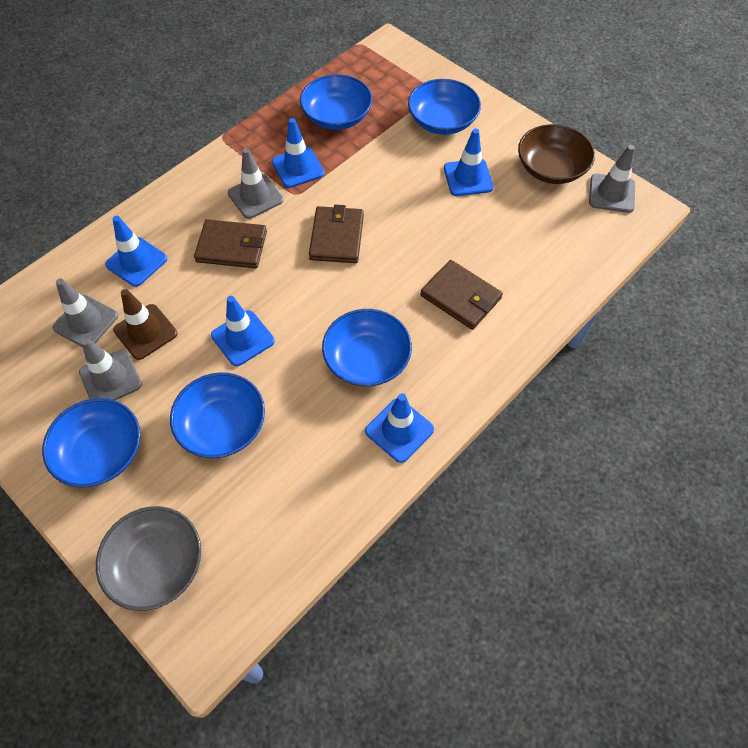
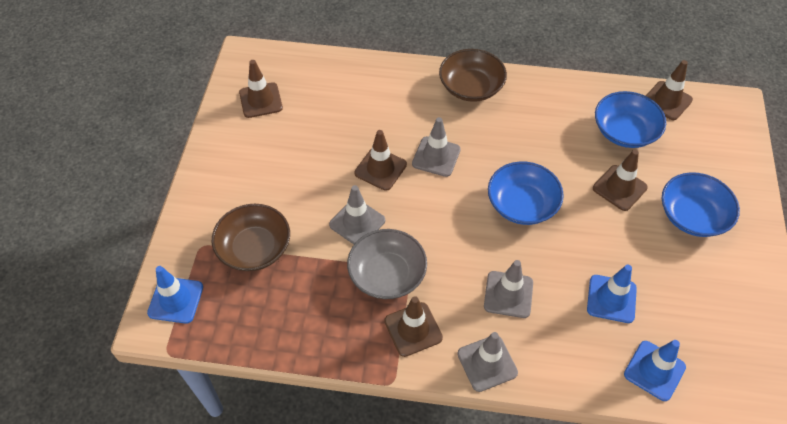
blue bowl: 5 -> 3
blue traffic cone: 5 -> 3
brown bowl: 1 -> 2
brown traffic cone: 1 -> 5
brown wallet: 3 -> 0

